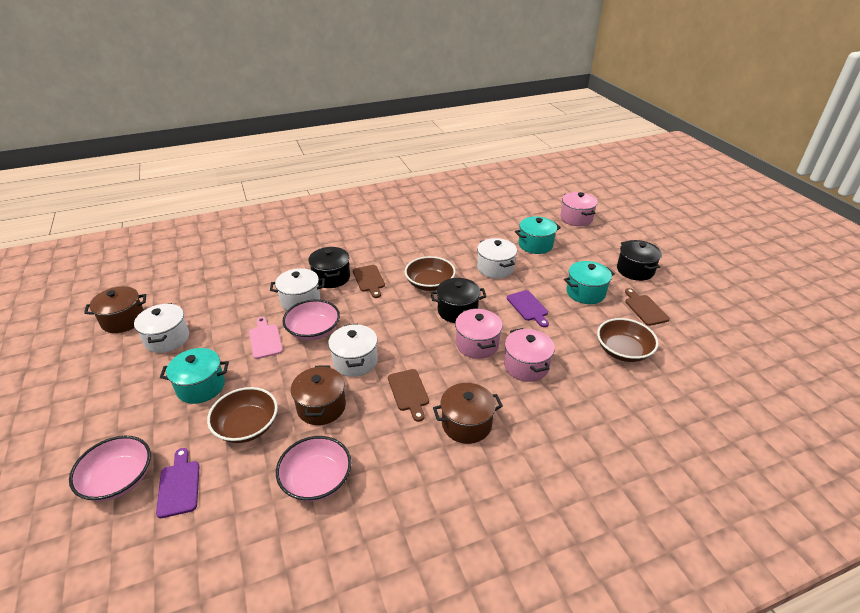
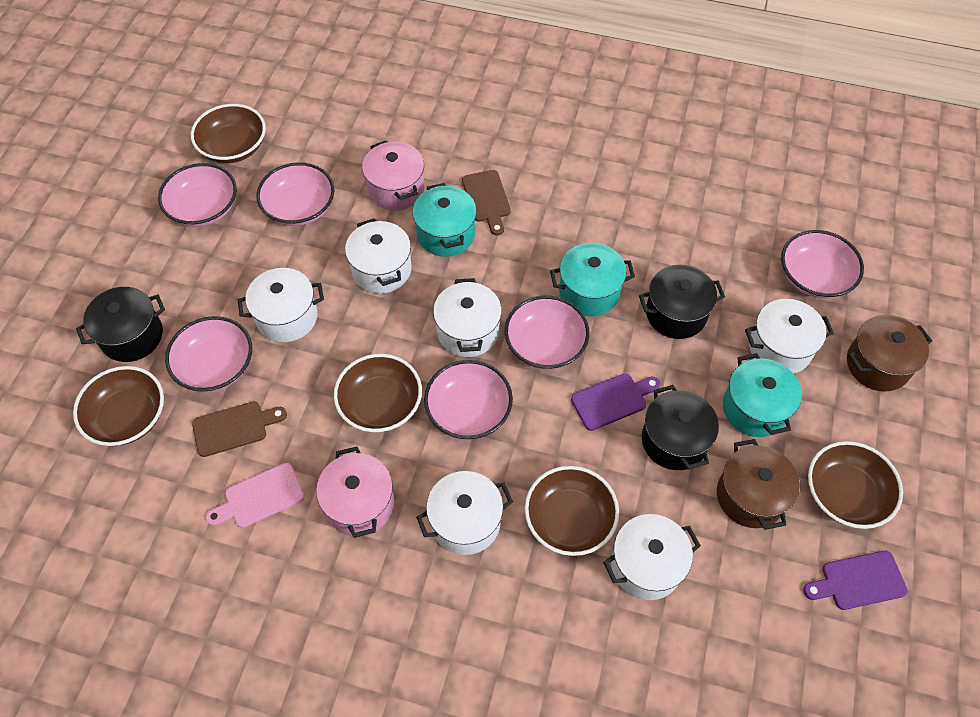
brown bowl: 3 -> 5
brown cutting board: 3 -> 2
brown pot: 3 -> 2
pink bowl: 3 -> 6
pink pot: 3 -> 2
white pot: 4 -> 6

